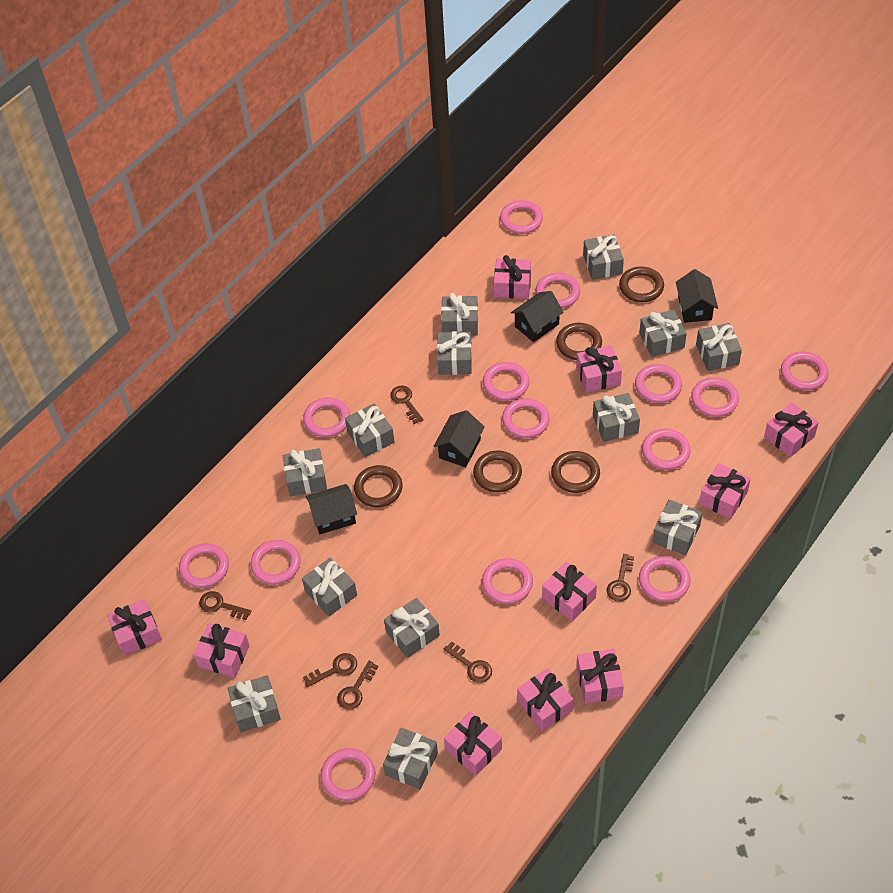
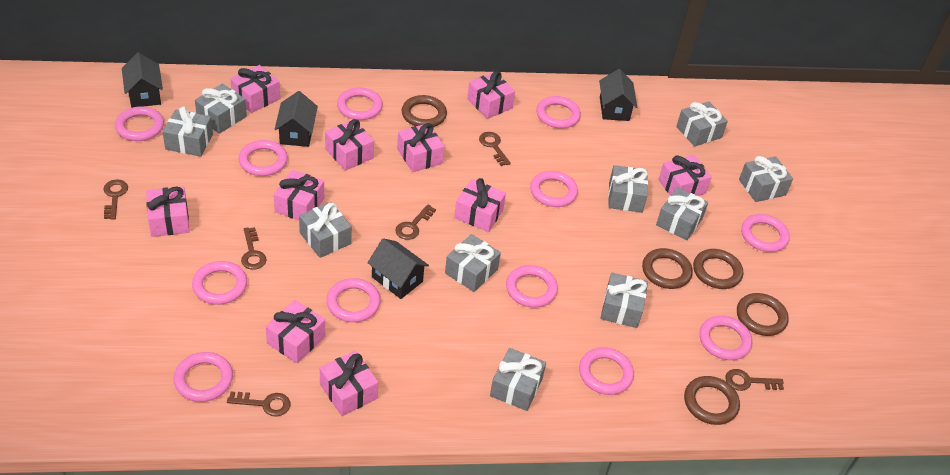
grey gift: 13 -> 10
pink ring: 14 -> 12

